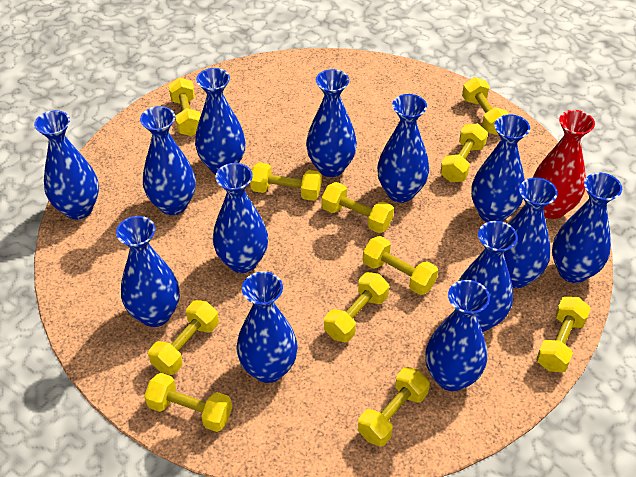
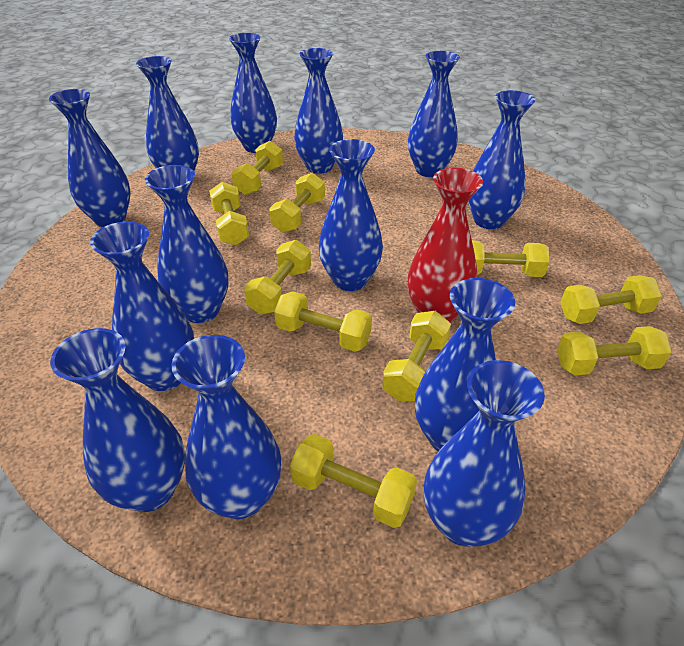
yellow dumbbell: 11 -> 10

